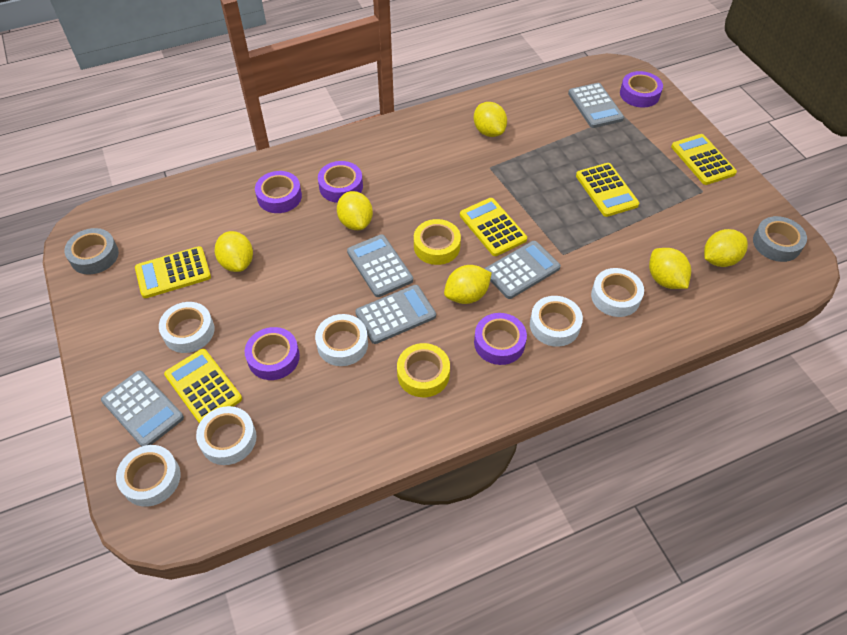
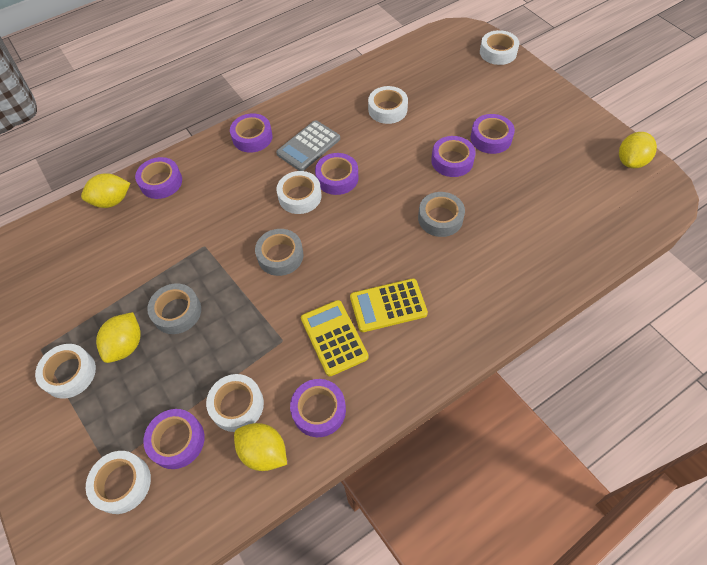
grey calculator: 5 -> 1
grey tape: 2 -> 3
purple tape: 5 -> 7
yellow calculator: 5 -> 2
yellow lemon: 6 -> 4
yellow tape: 2 -> 0

